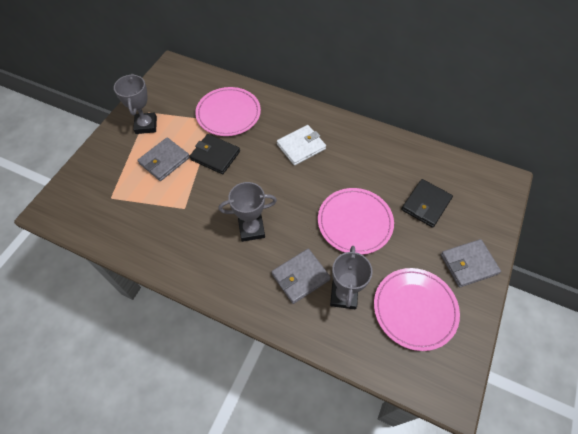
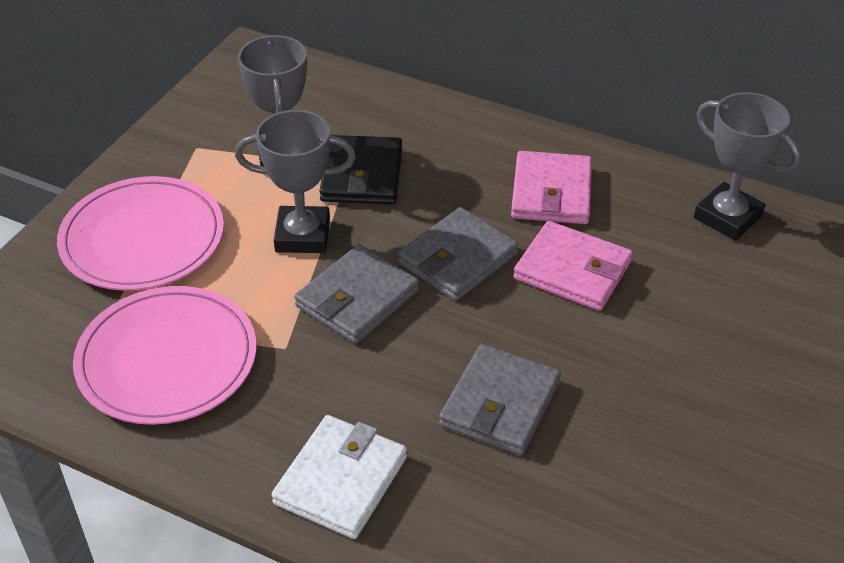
black wallet: 2 -> 1
pink plate: 3 -> 2
pink wallet: 0 -> 2

